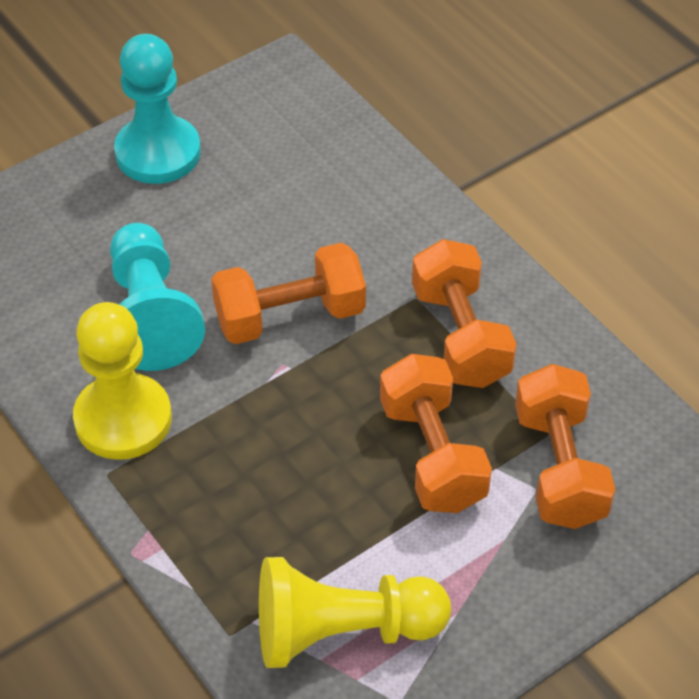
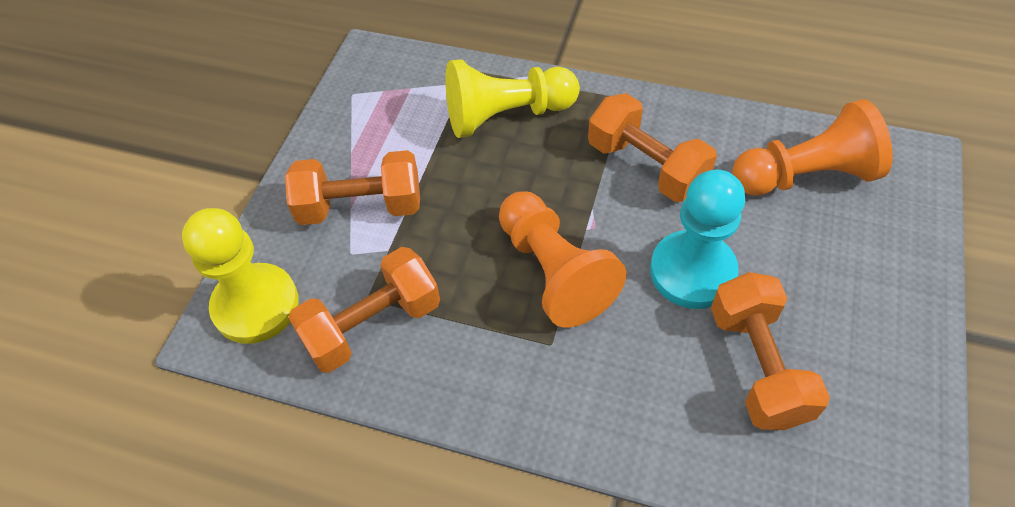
orange pawn: 0 -> 2
turquoise pawn: 2 -> 1

